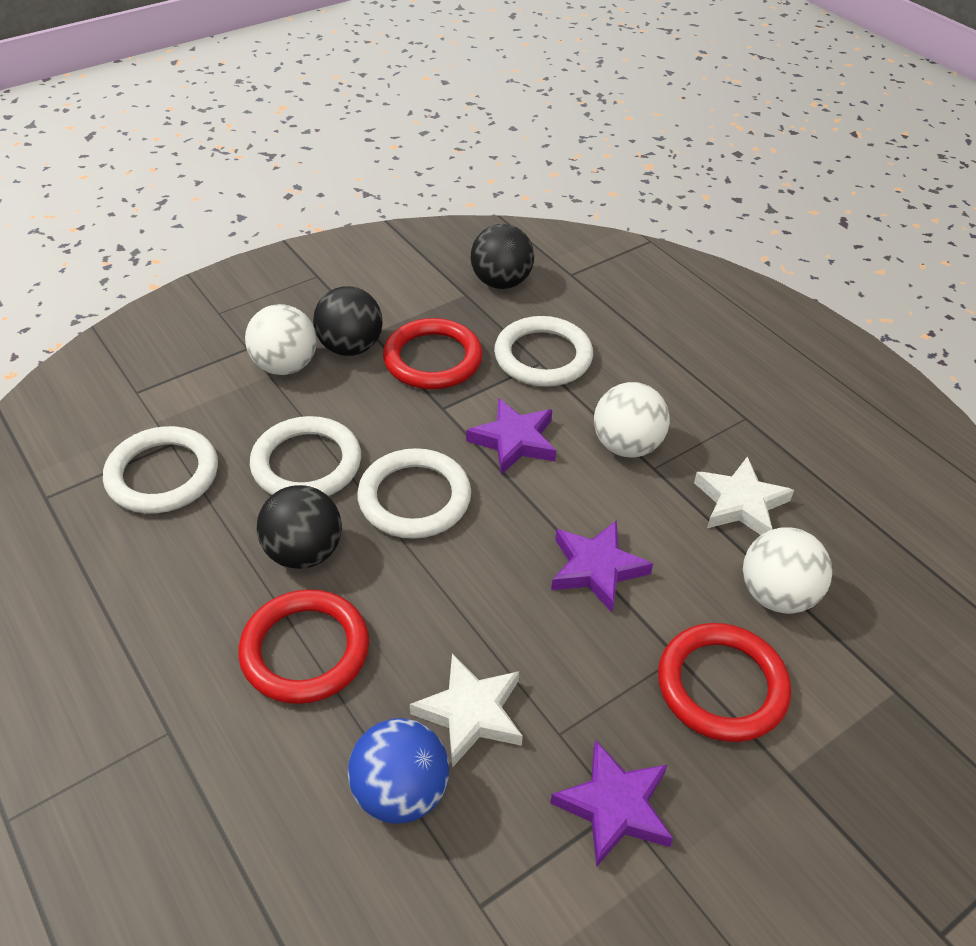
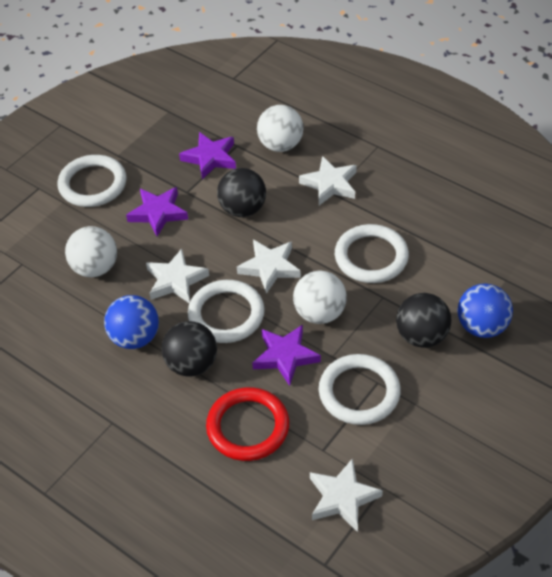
blue ball: 1 -> 2
red ring: 3 -> 1
white star: 2 -> 4

